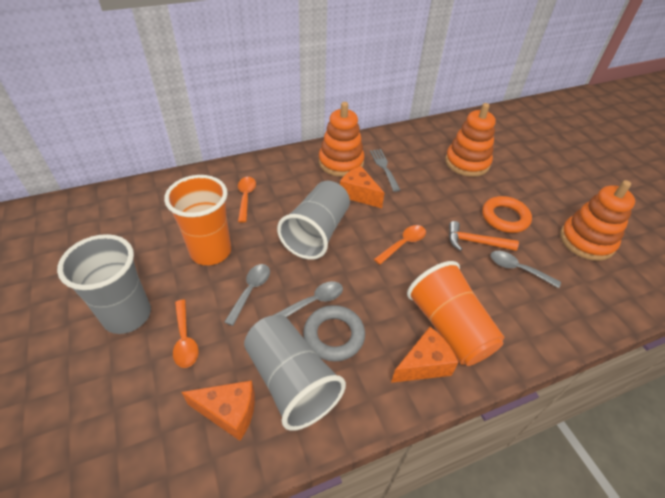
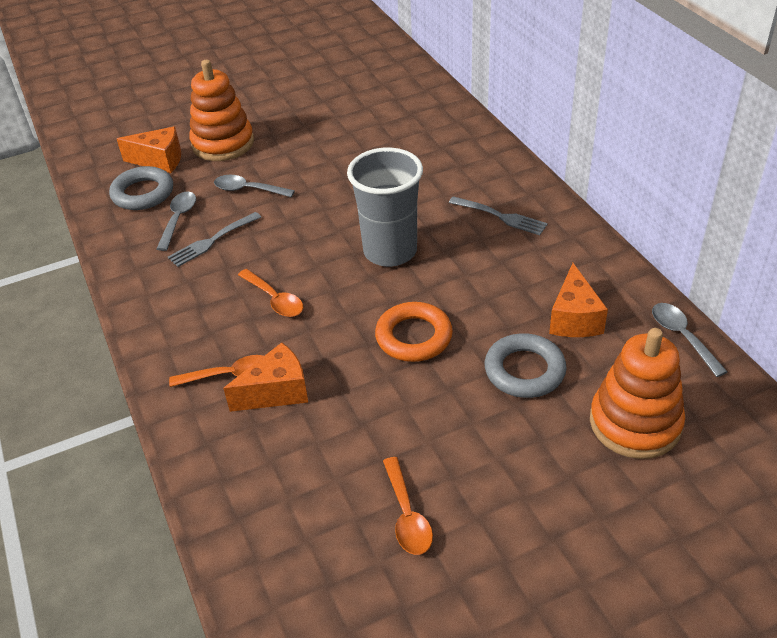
grey cup: 3 -> 1
grey fork: 1 -> 2
grey ring: 1 -> 2
orange cup: 2 -> 0
orange hammer: 1 -> 0
orange stacking toy: 3 -> 2

